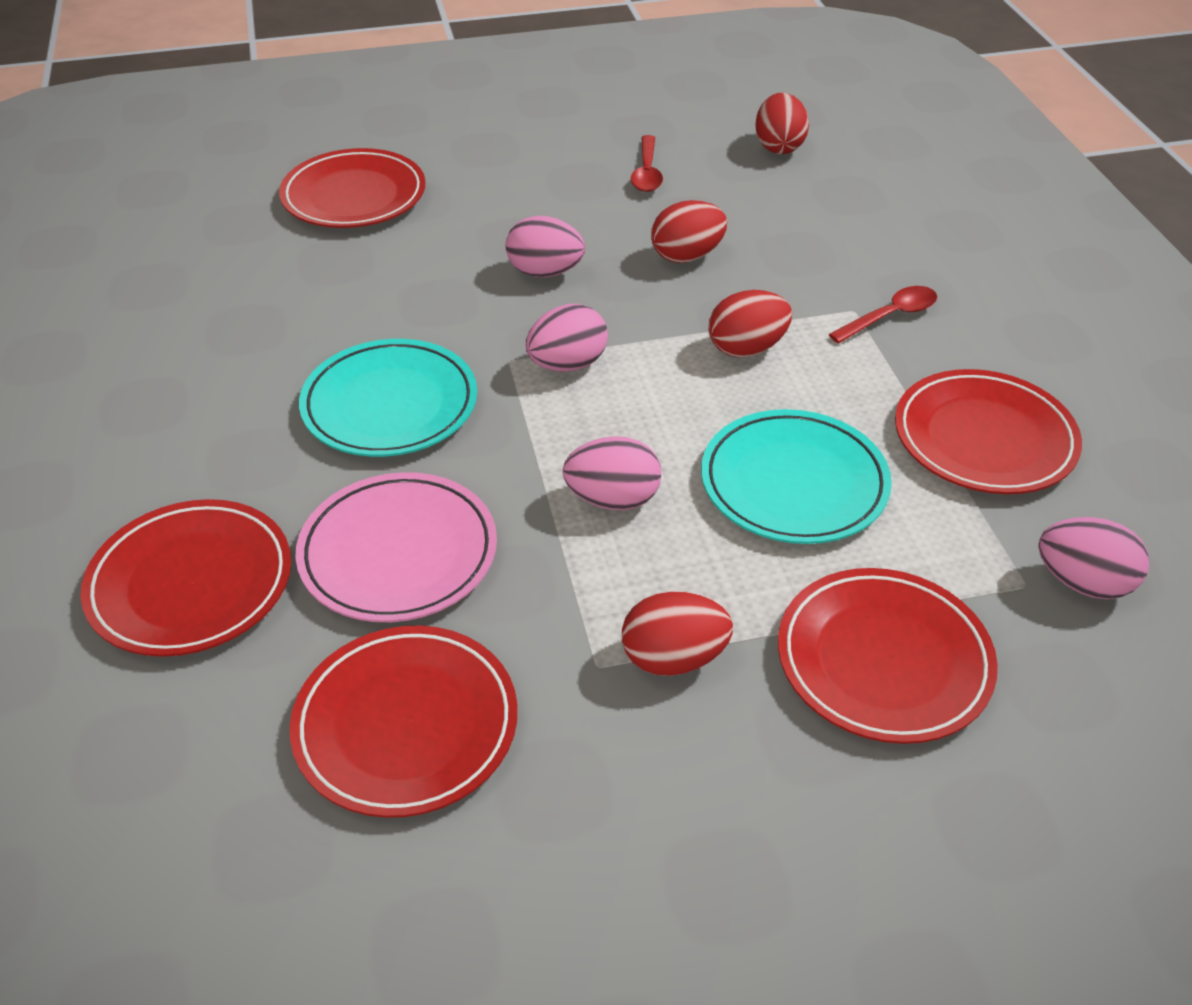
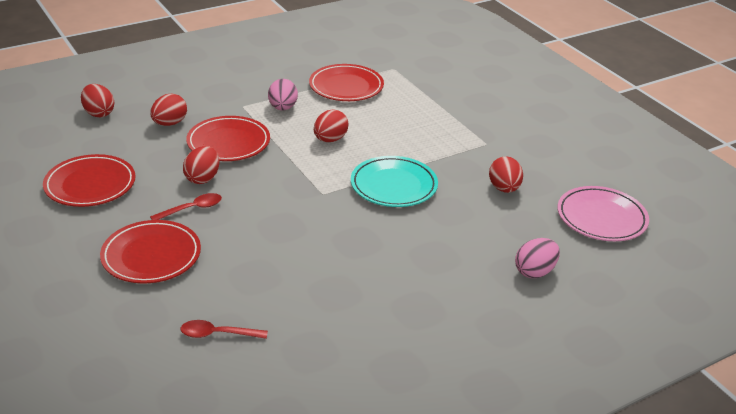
pink egg: 4 -> 2
red egg: 4 -> 5
red plate: 5 -> 4
turquoise plate: 2 -> 1

